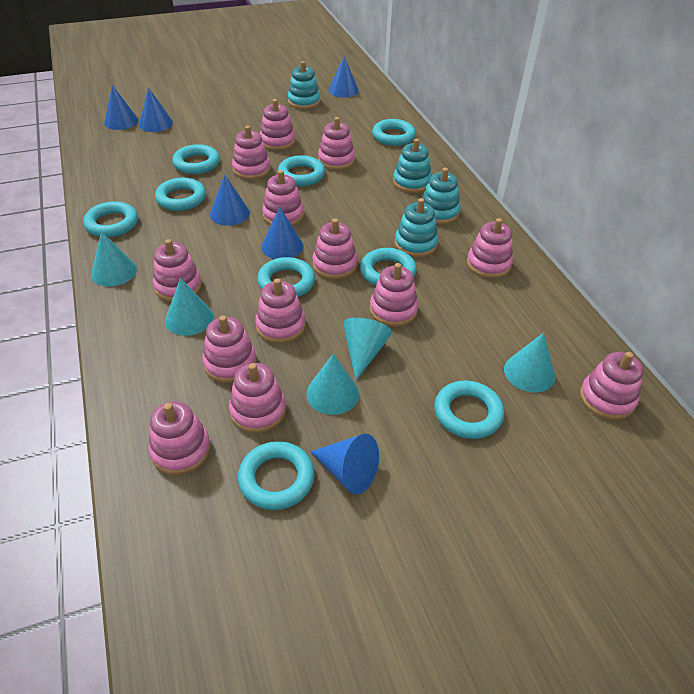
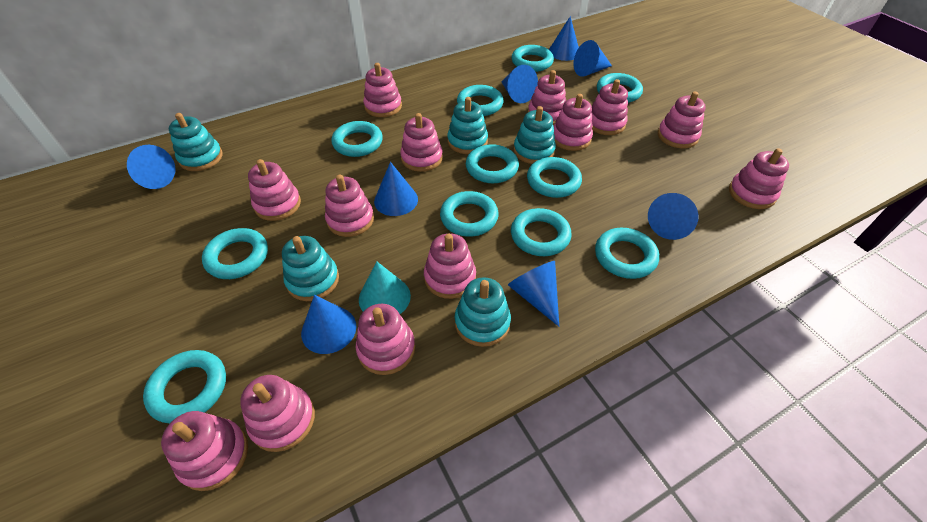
blue cone: 6 -> 8
turquoise cone: 5 -> 1
turquoise ring: 9 -> 11
turquoise stacking toy: 4 -> 5

